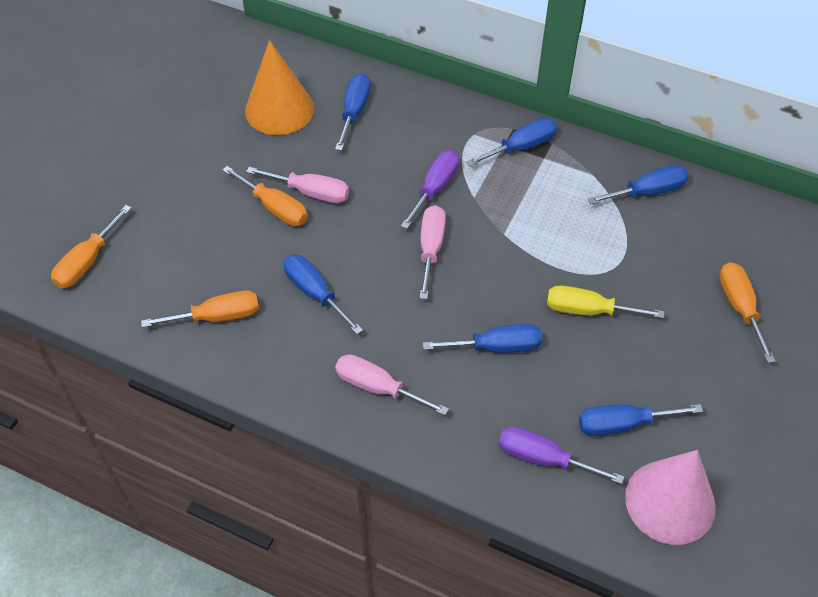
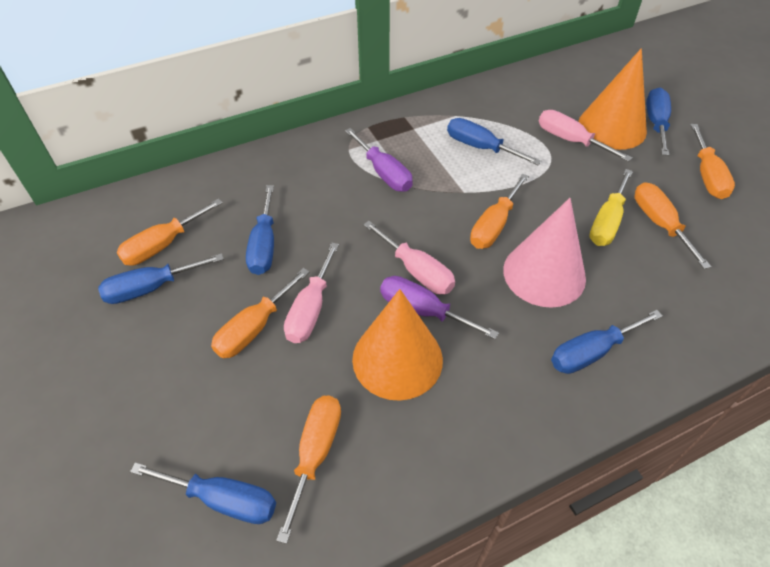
orange cone: 1 -> 2
orange screwdriver: 4 -> 6

